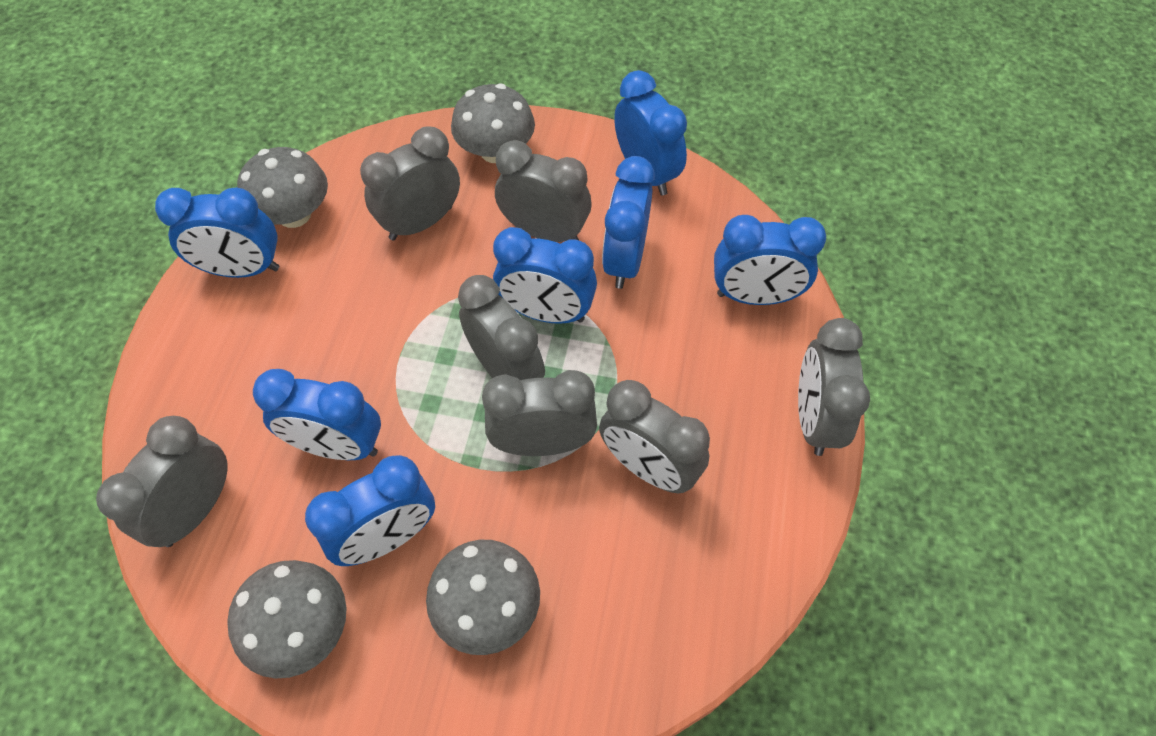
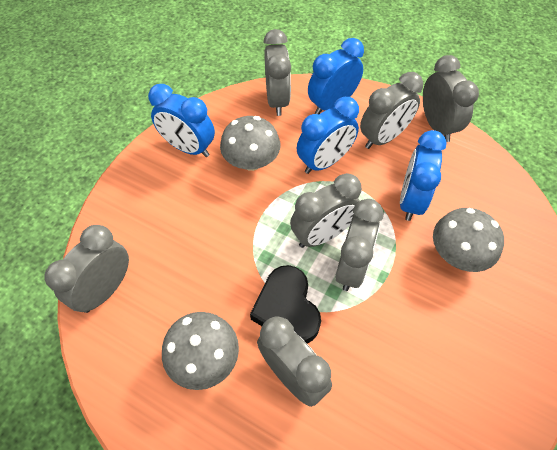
black heart: 0 -> 1
blue clock: 7 -> 4
grey mushroom: 4 -> 3

